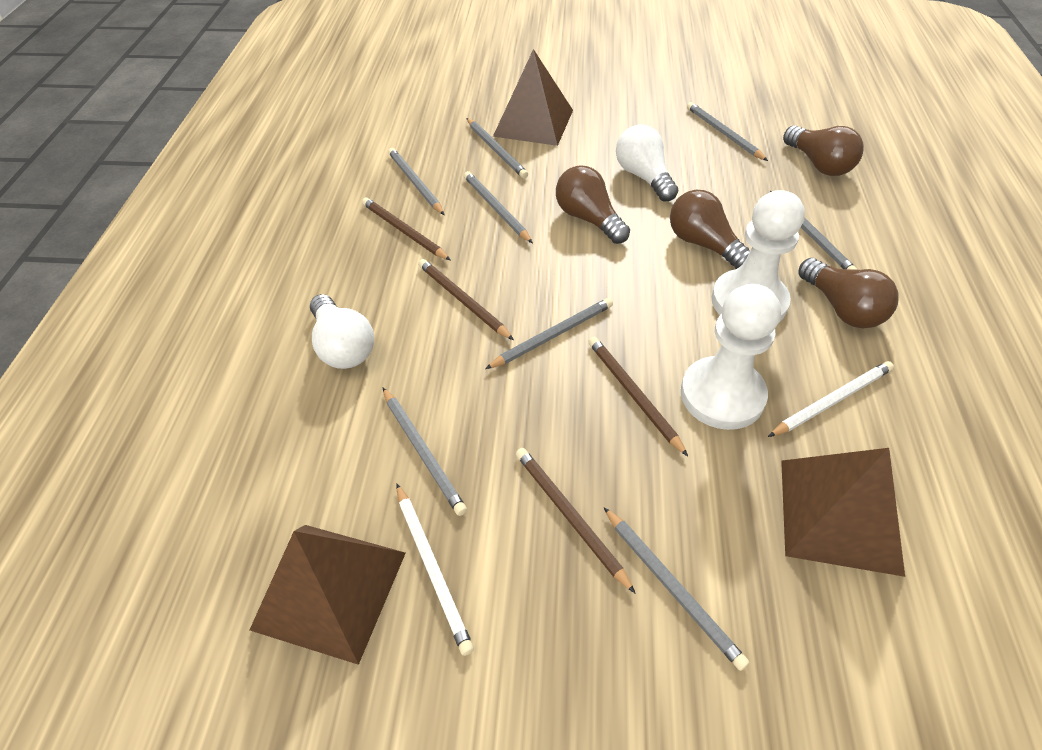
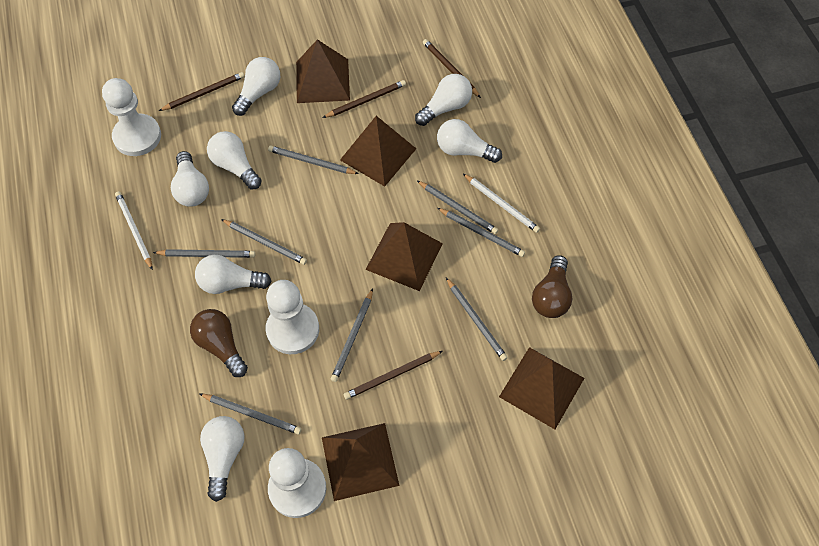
brown light bulb: 4 -> 2
brown pyramid: 3 -> 5
white light bulb: 2 -> 7
white pawn: 2 -> 3

